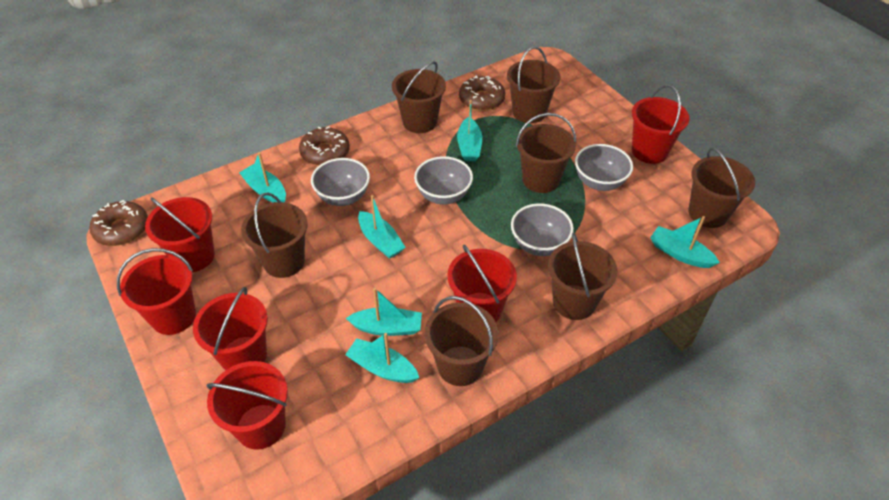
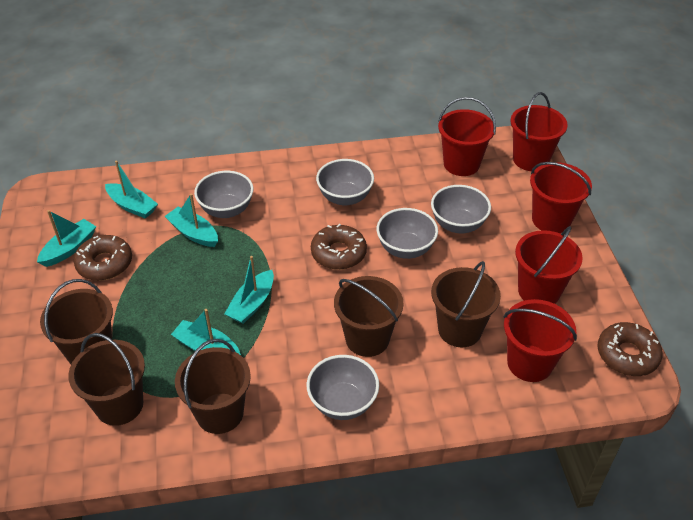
brown bucket: 7 -> 5
grey bowl: 4 -> 5
red bucket: 6 -> 5
turquoise boat: 6 -> 5

